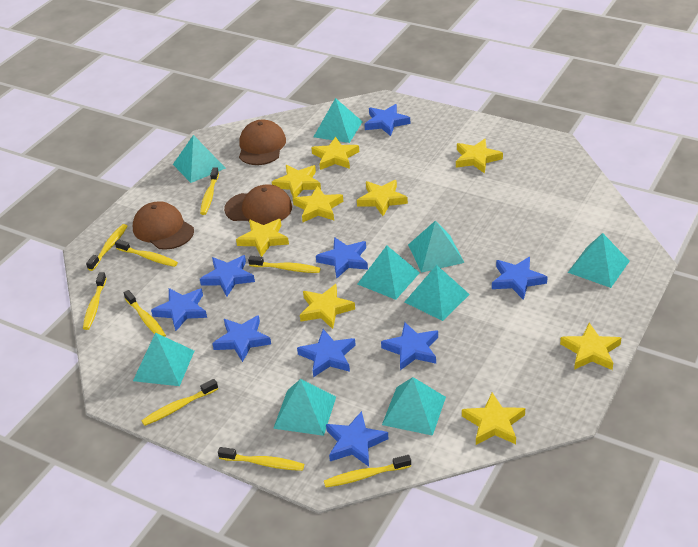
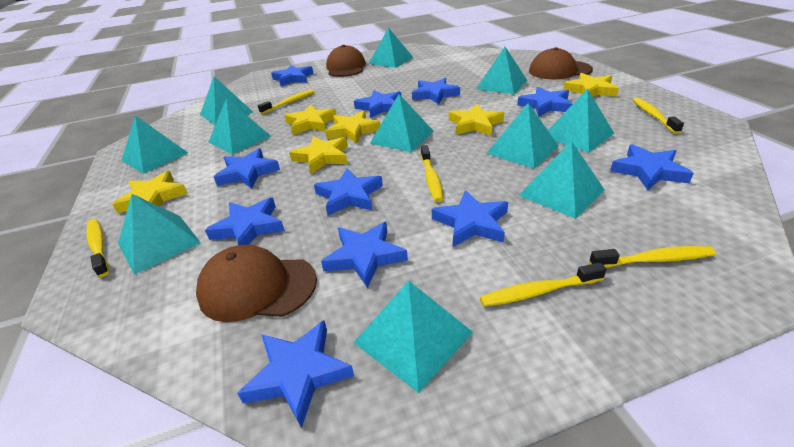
blue star: 9 -> 11
turquoise pyramid: 9 -> 11
yellow star: 9 -> 6
yellow toothbrush: 9 -> 6

